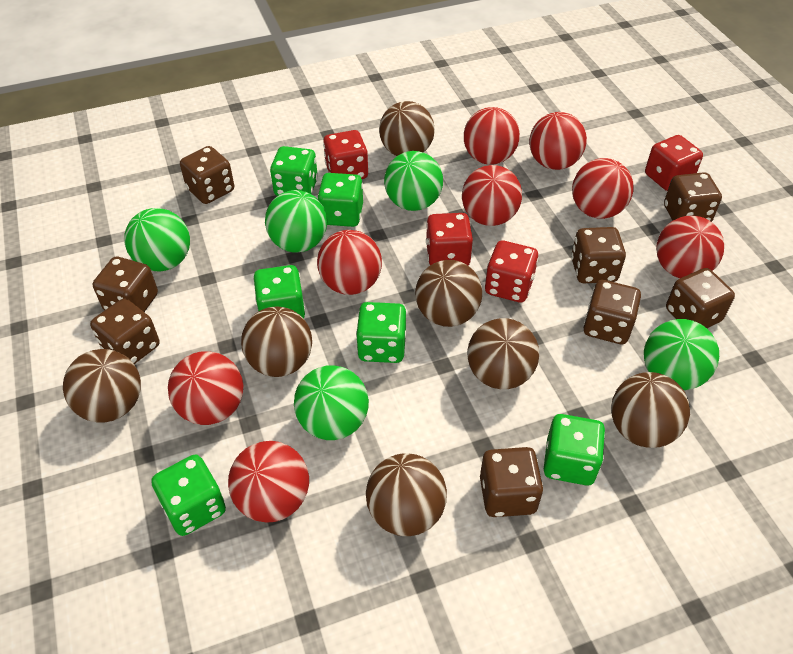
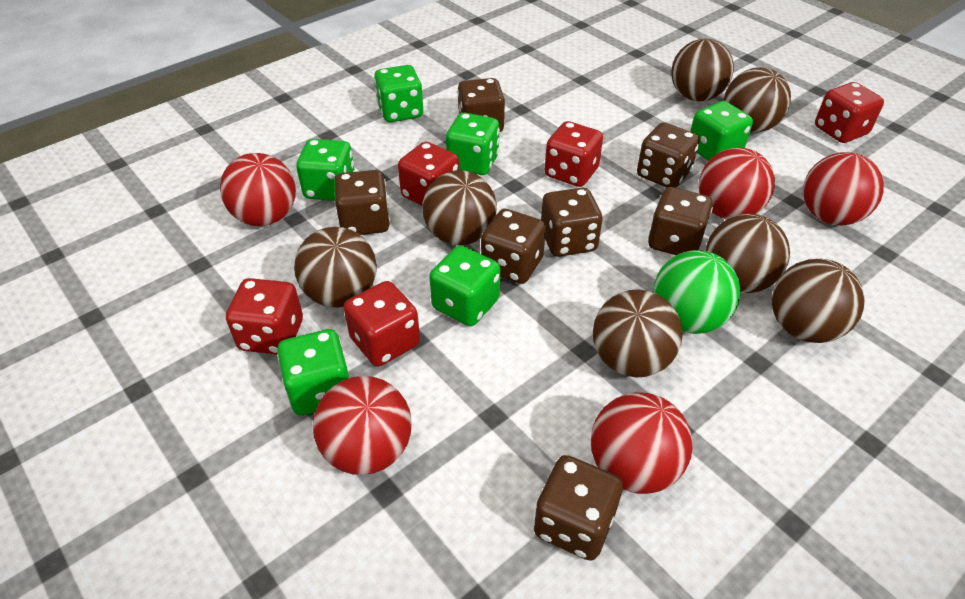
brown dice: 8 -> 7
green ball: 5 -> 1
red ball: 8 -> 5
red dice: 4 -> 5

